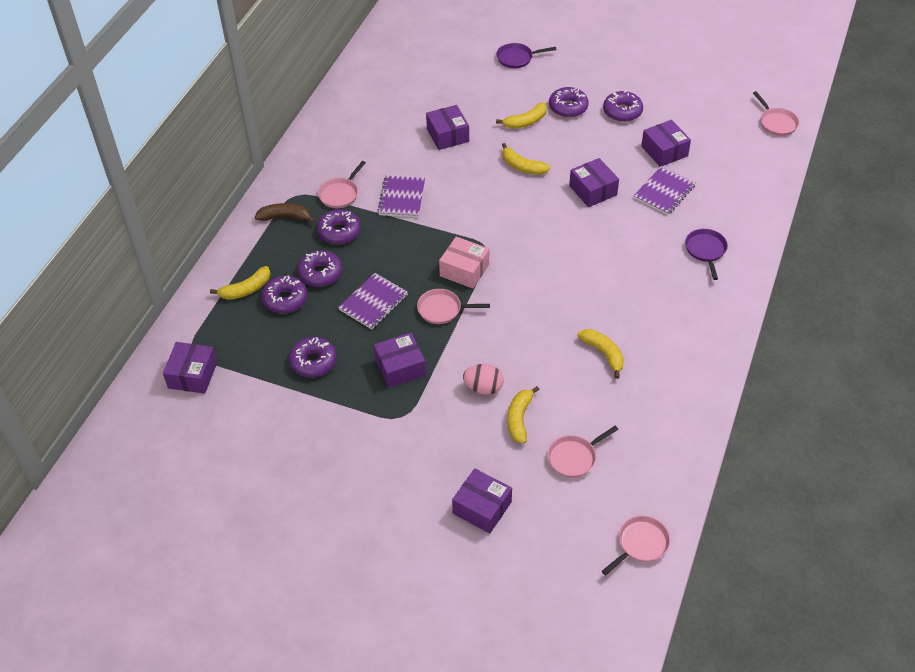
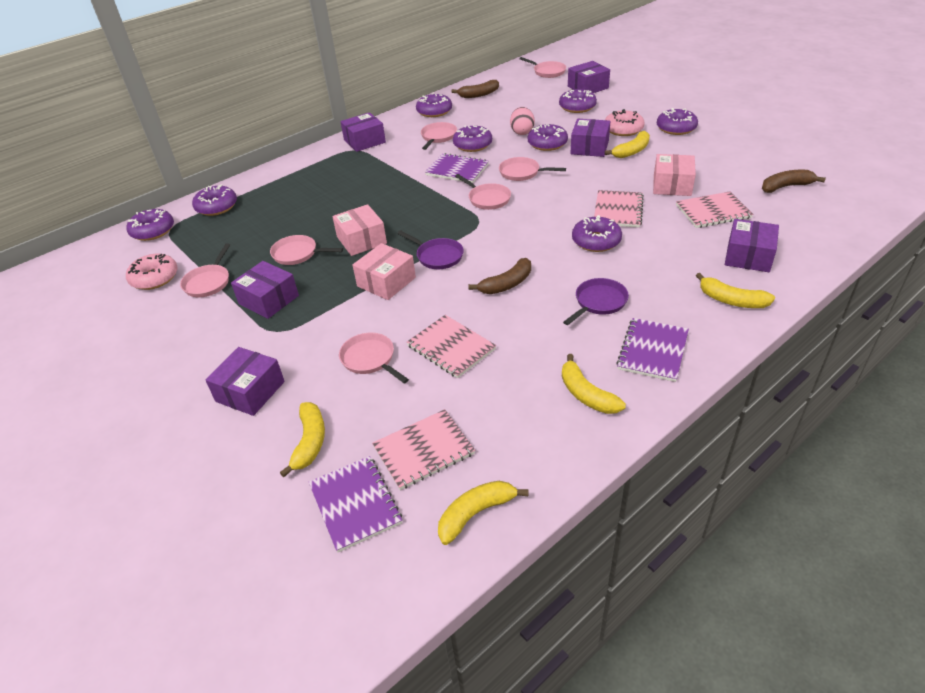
brown banana: 1 -> 3
pink box: 1 -> 3
pink donut: 0 -> 2
pink notebook: 0 -> 4
pink pan: 5 -> 7
purple donut: 6 -> 8

